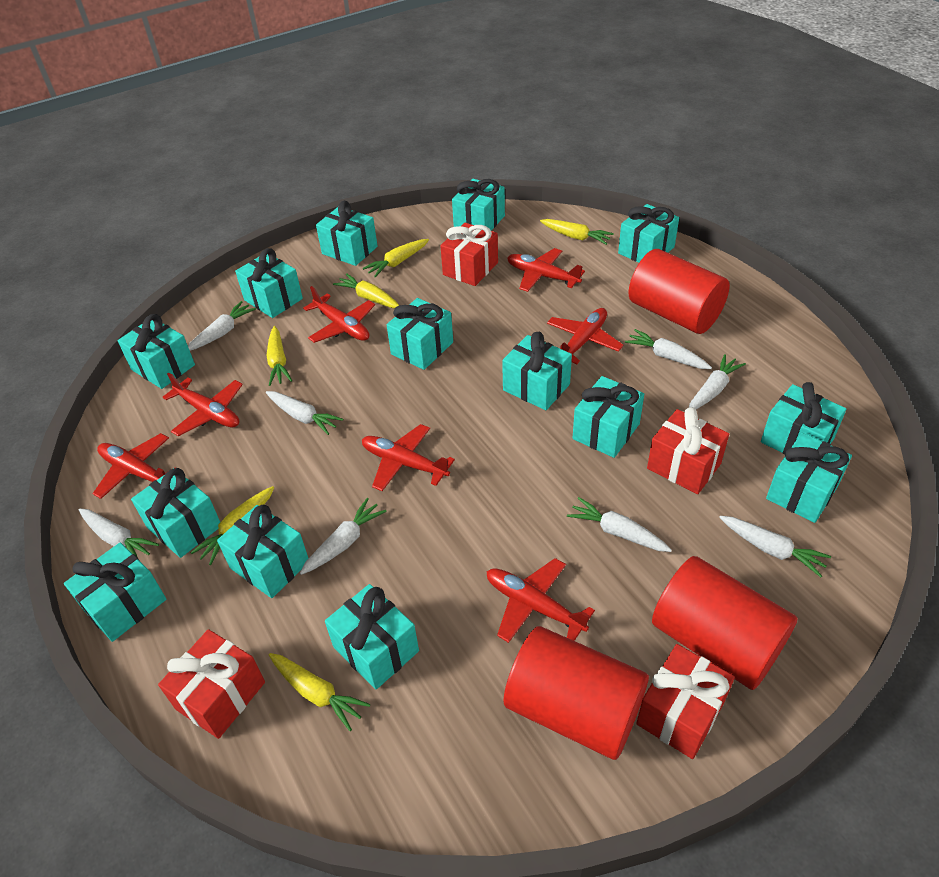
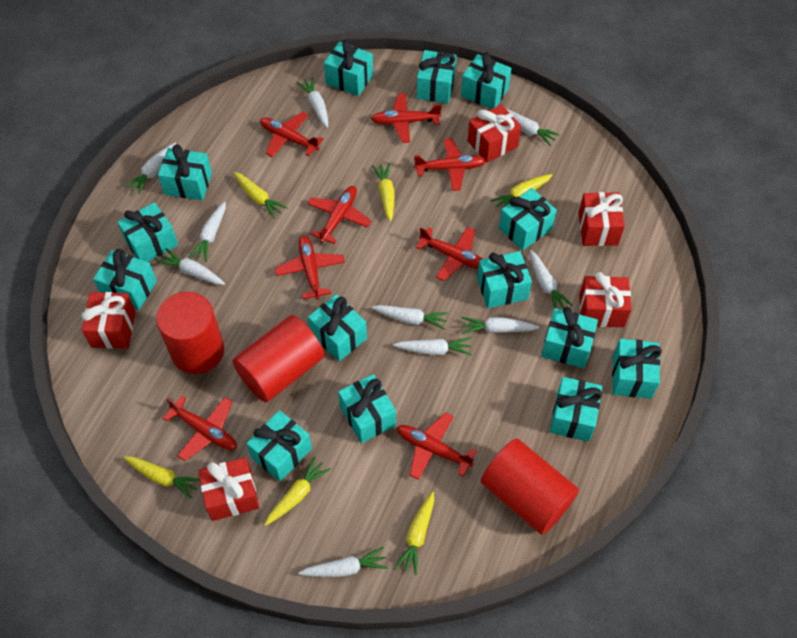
red gift: 4 -> 5
red plane: 7 -> 8
white carrot: 8 -> 10

